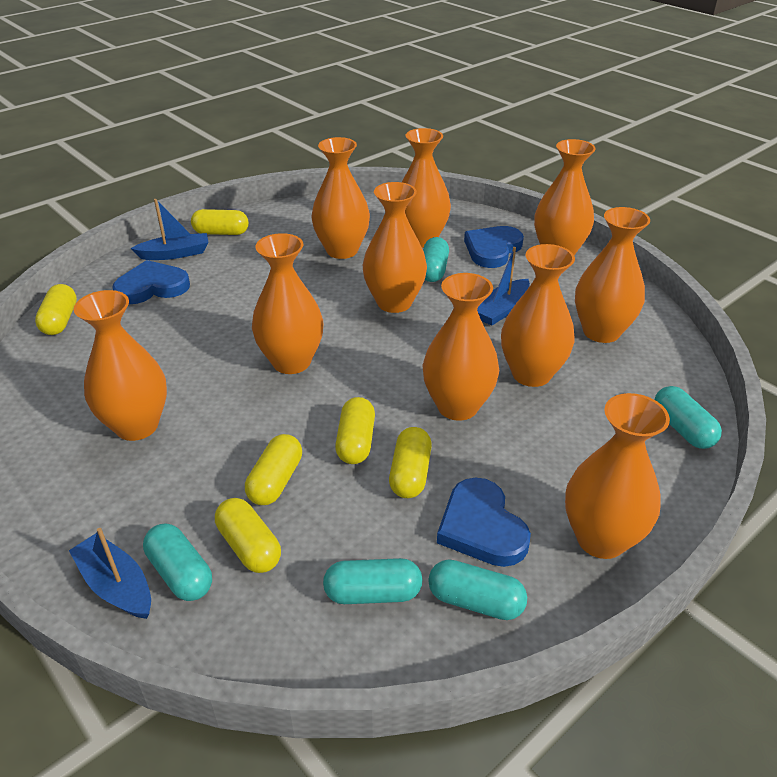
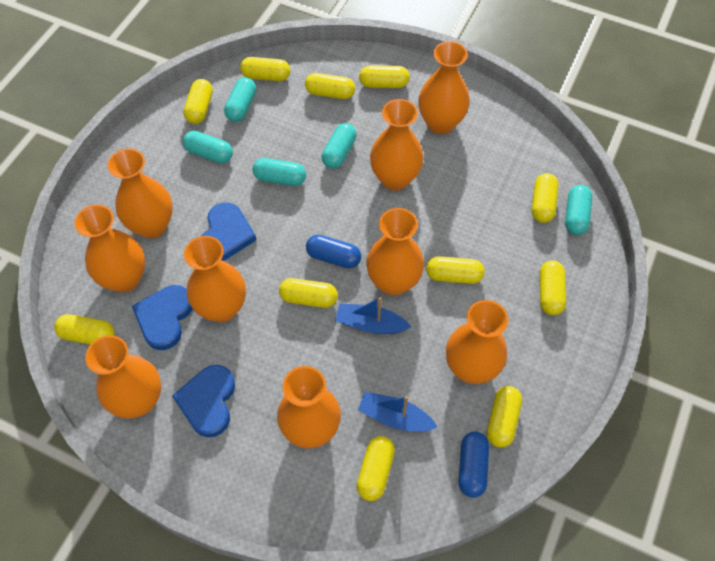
blue boat: 3 -> 2
blue capsule: 0 -> 2
orange vase: 10 -> 9
yellow capsule: 6 -> 11

